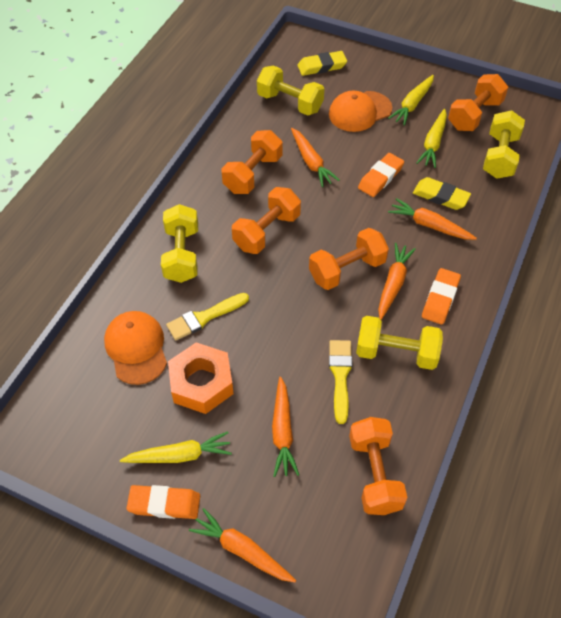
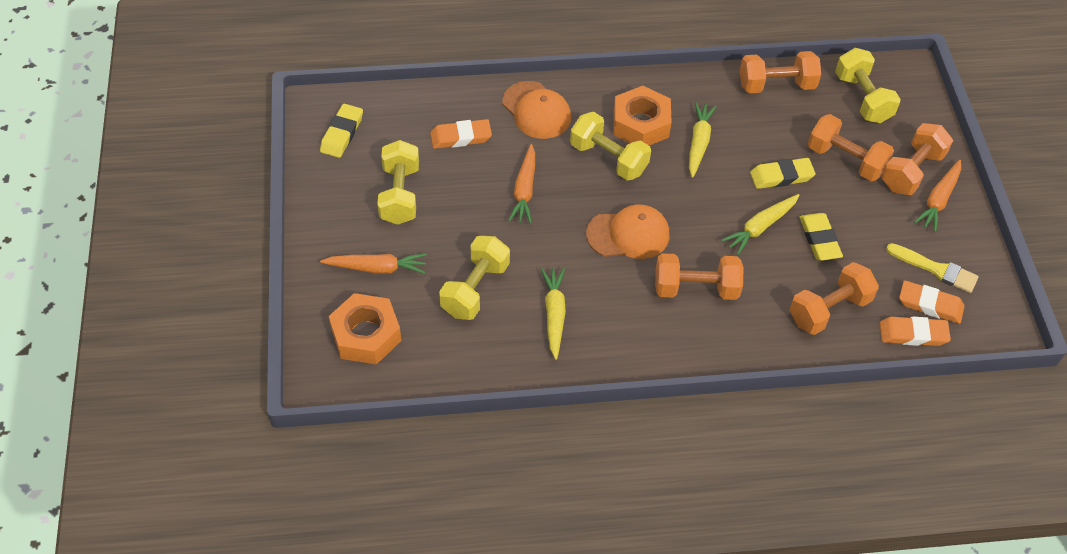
orange carrot: 5 -> 3
orange nut: 1 -> 2
yellow brush: 2 -> 1
yellow eraser: 2 -> 3

